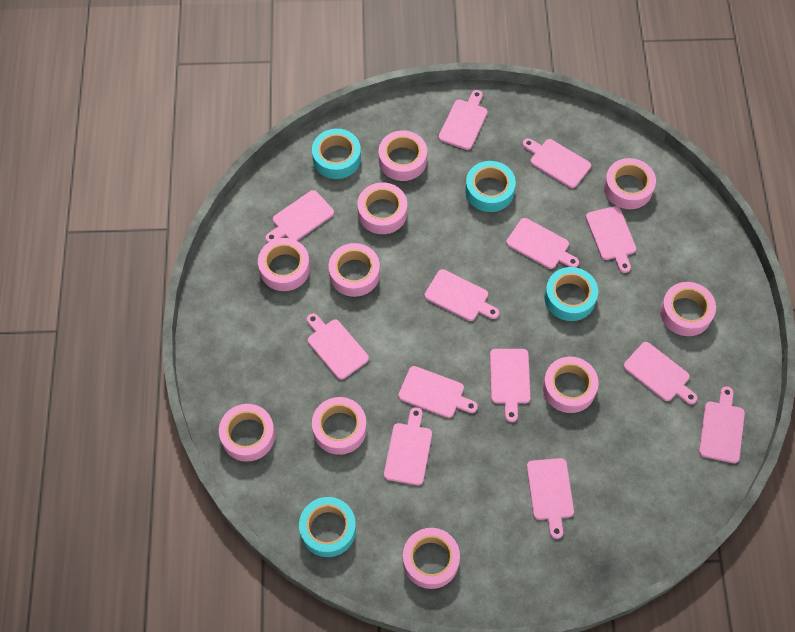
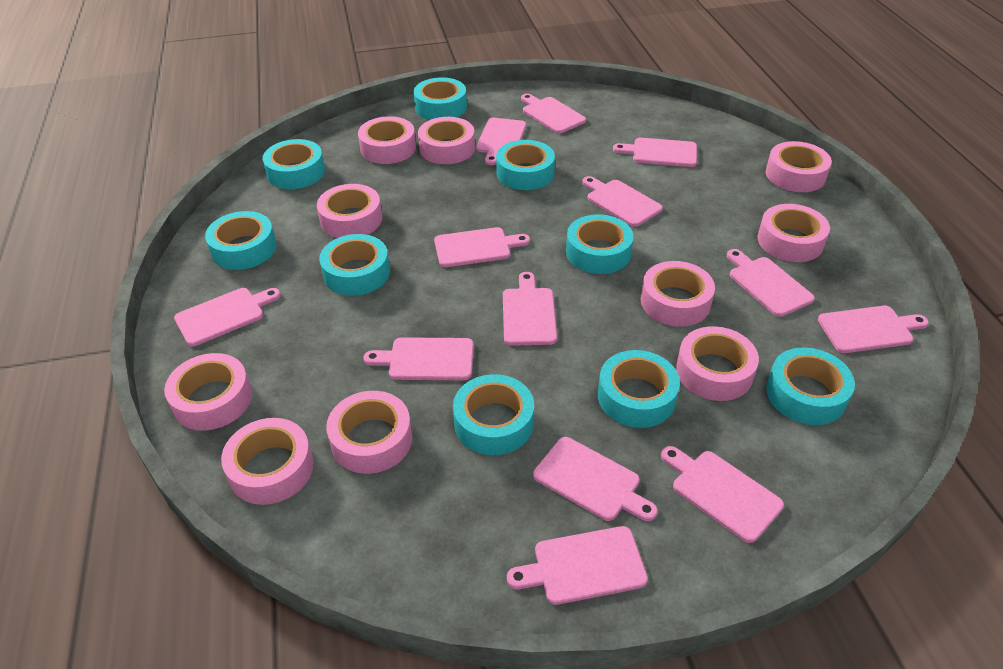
turquoise tape: 4 -> 9

